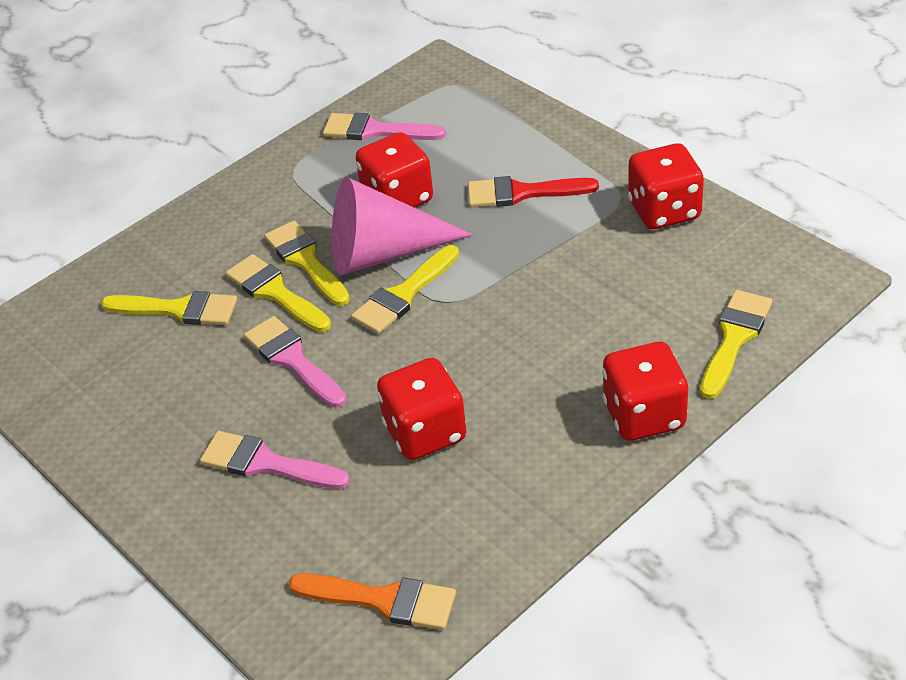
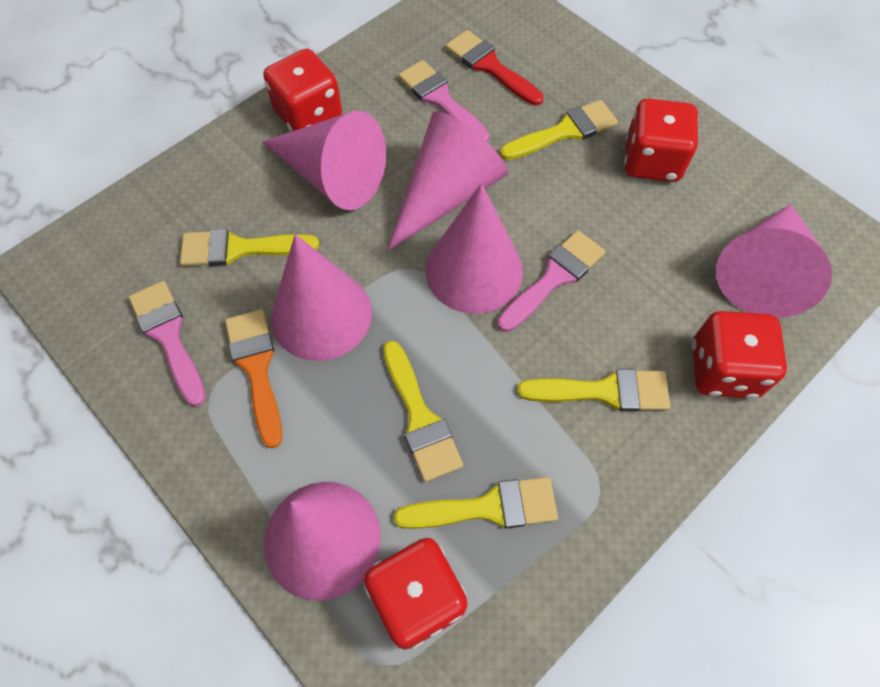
pink cone: 1 -> 6

